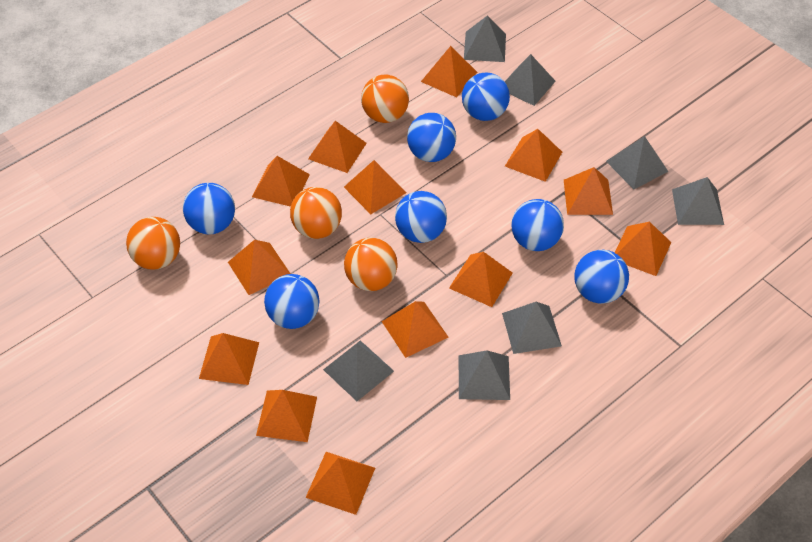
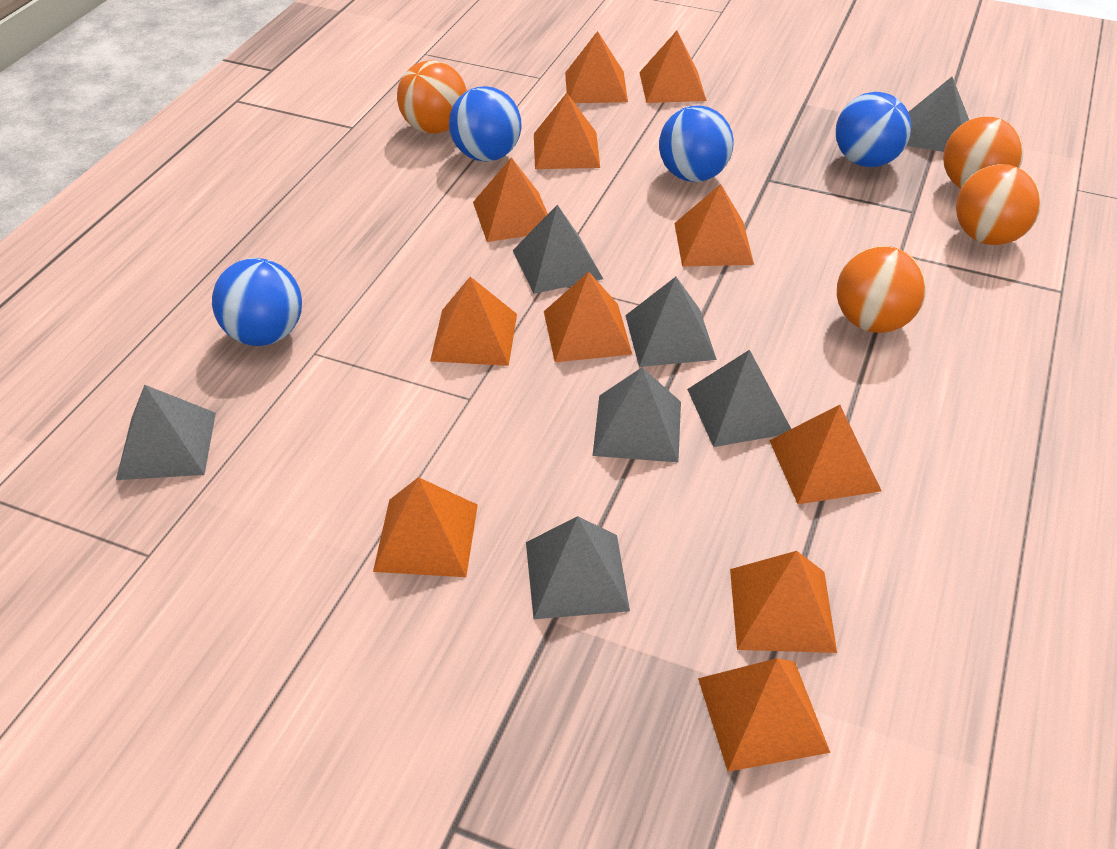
blue ball: 7 -> 4
orange pyramid: 13 -> 11

